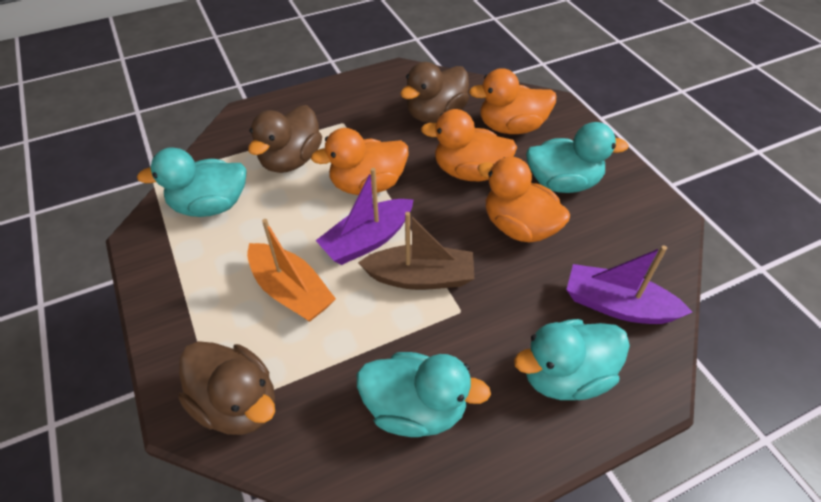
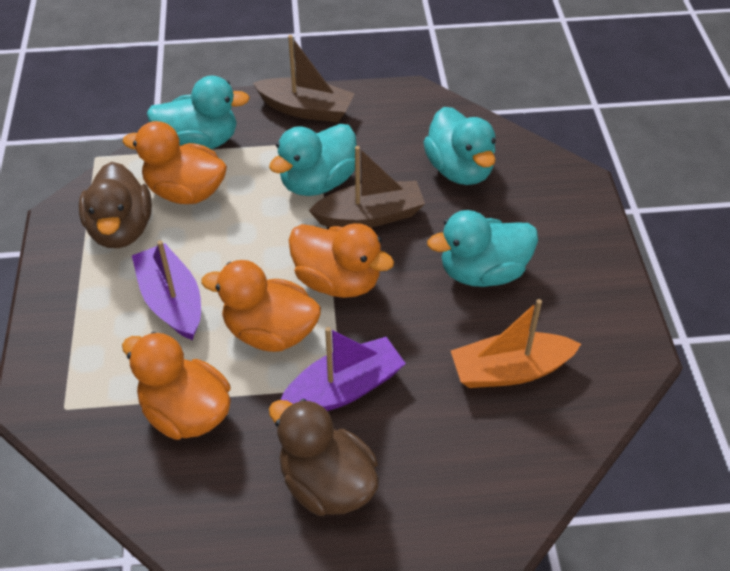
brown boat: 1 -> 2
brown duck: 3 -> 2

